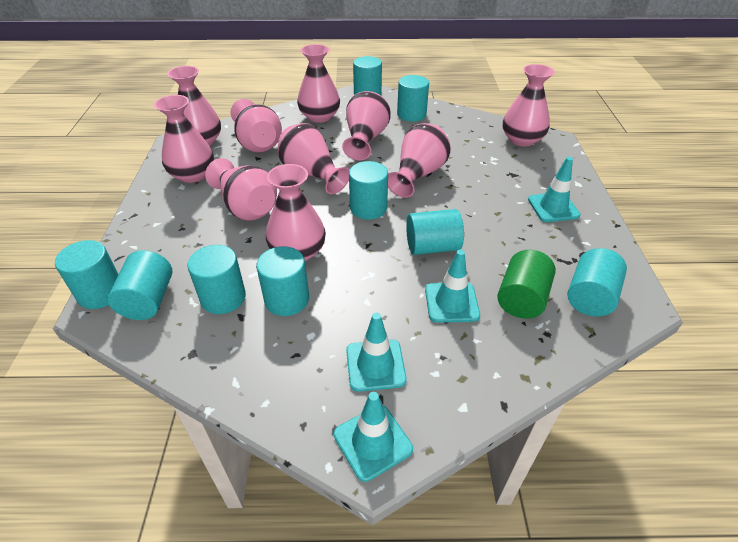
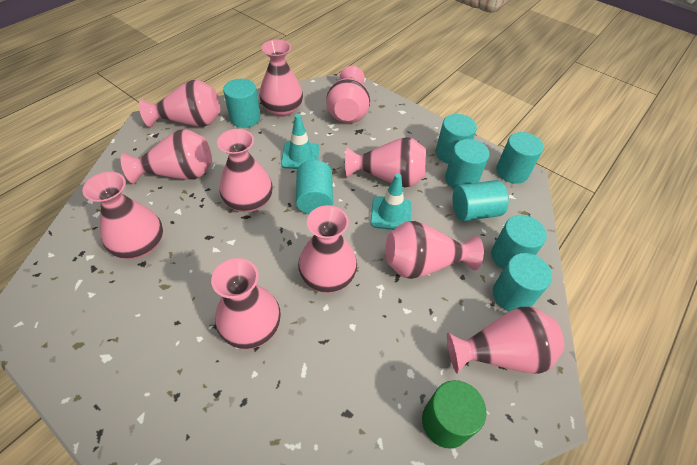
pink vase: 10 -> 11
turquoise cylinder: 9 -> 8
turquoise traffic cone: 4 -> 2

